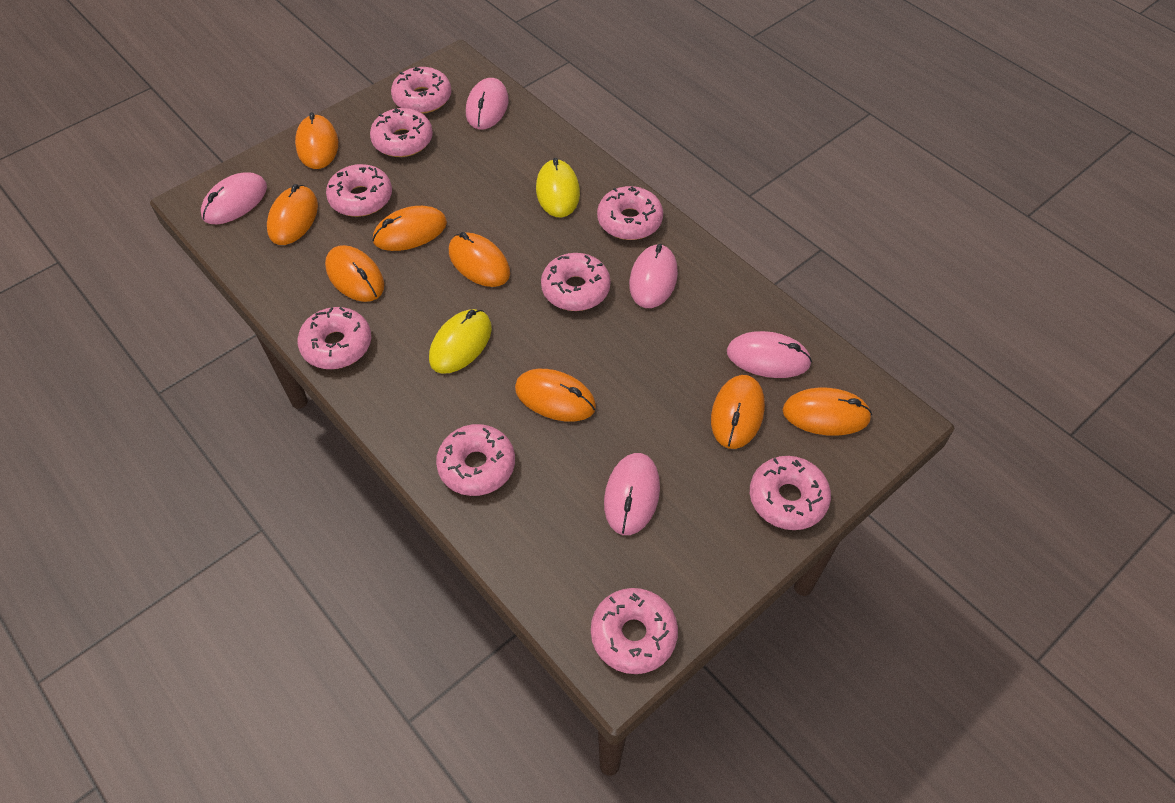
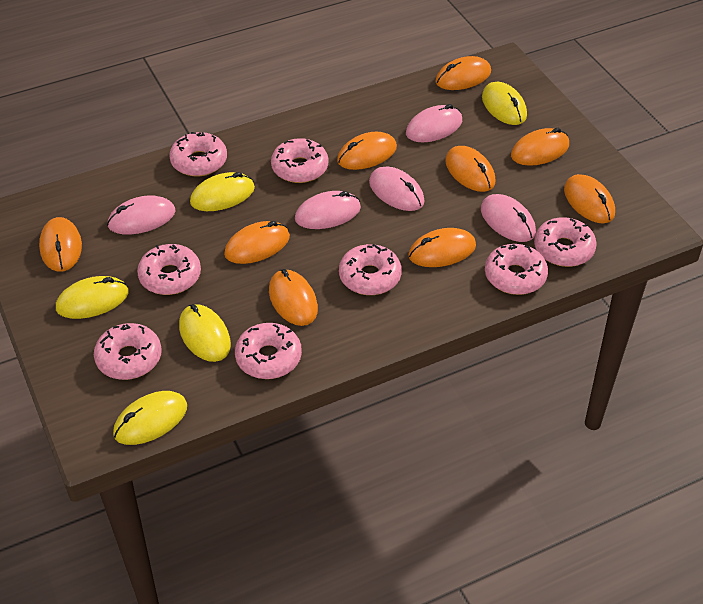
orange mouse: 8 -> 9
pink donut: 9 -> 8
yellow mouse: 2 -> 5

